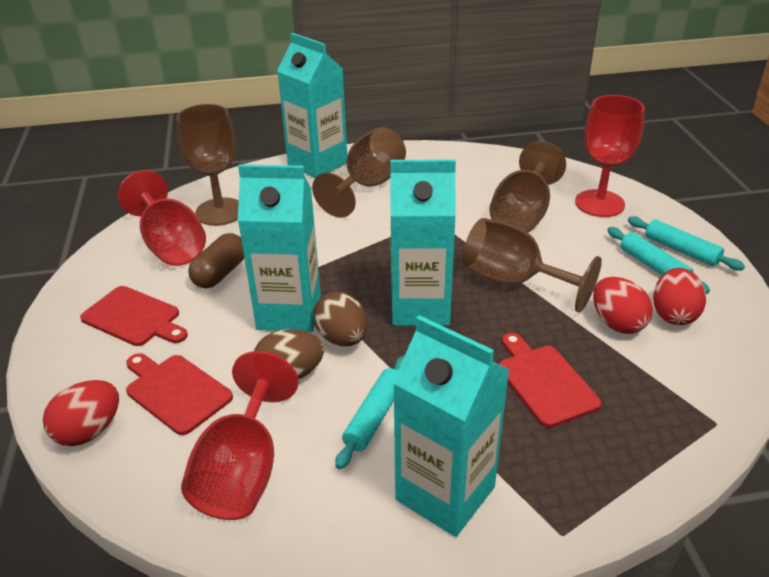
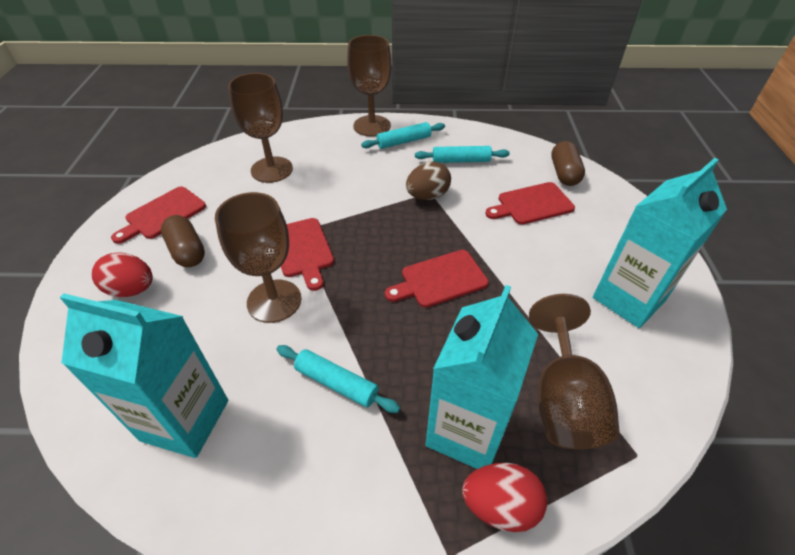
brown capsule: 1 -> 2
brown egg: 2 -> 1
red cutting board: 3 -> 4
red egg: 3 -> 2
red goblet: 3 -> 0
turquoise carton: 4 -> 3

